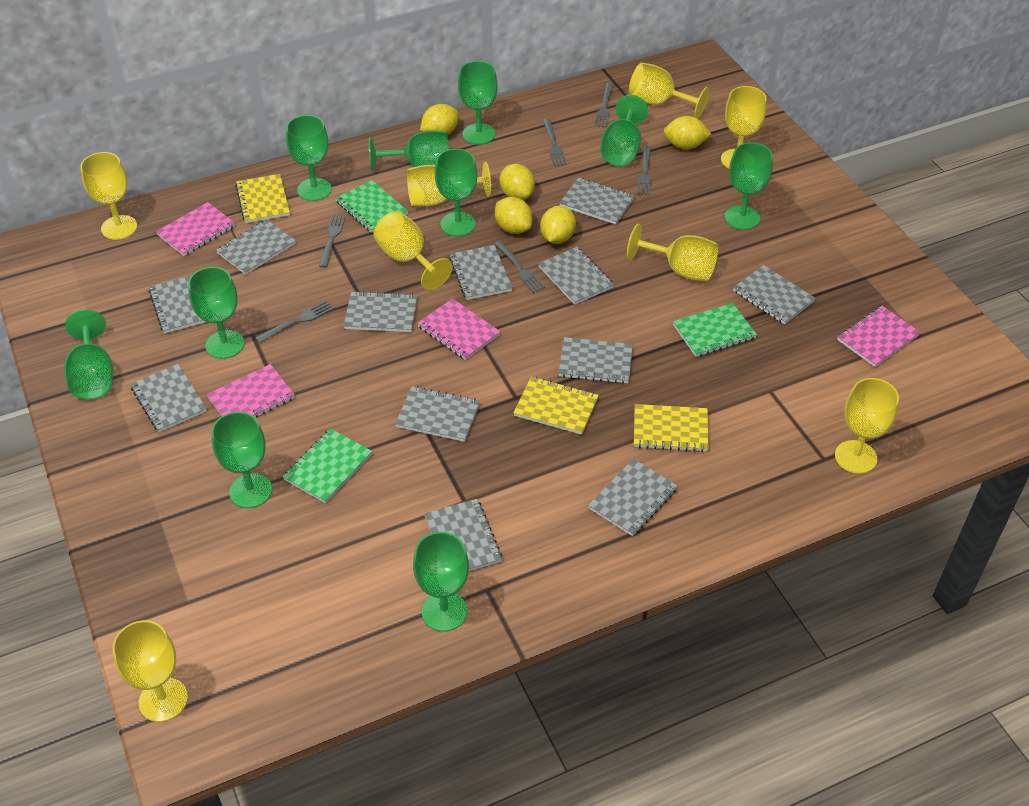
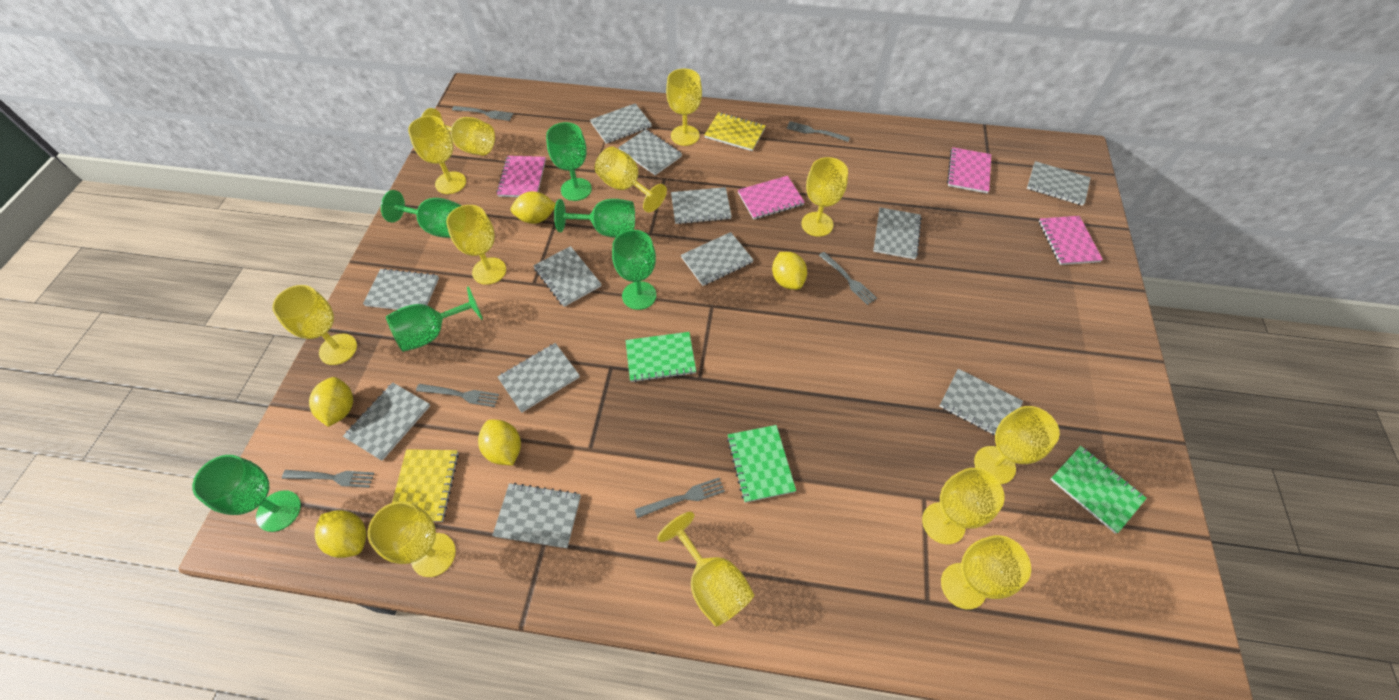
green goblet: 10 -> 6
yellow goblet: 8 -> 12
yellow notebook: 3 -> 2

